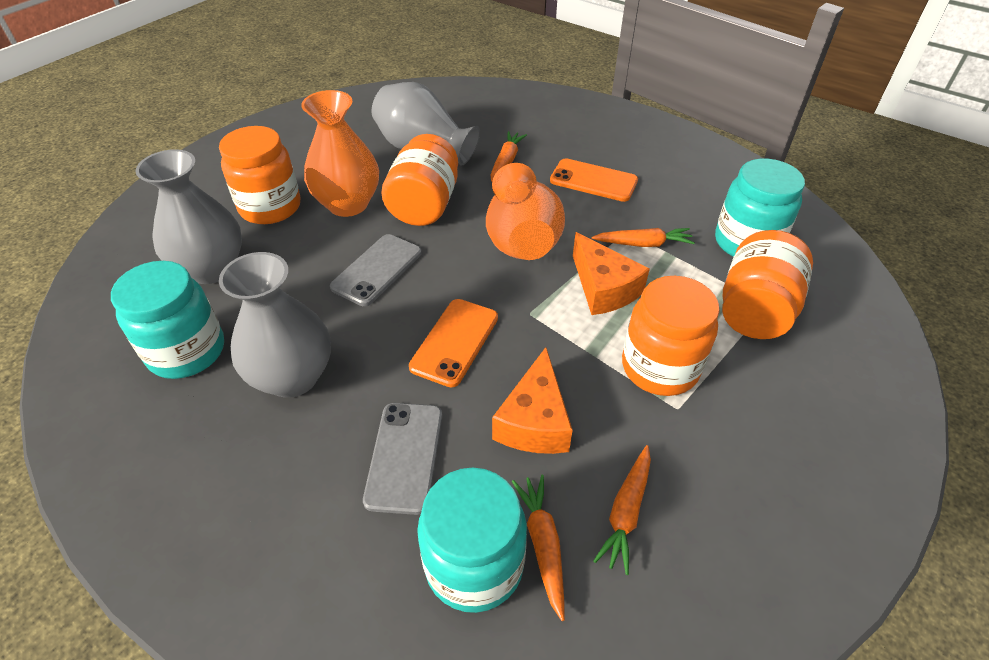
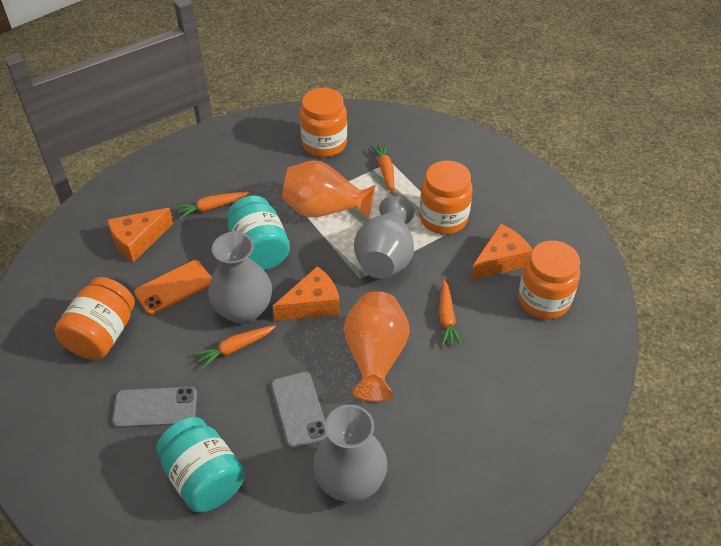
orange cheese: 2 -> 3
orange phone: 2 -> 1
turquoise jar: 3 -> 2

